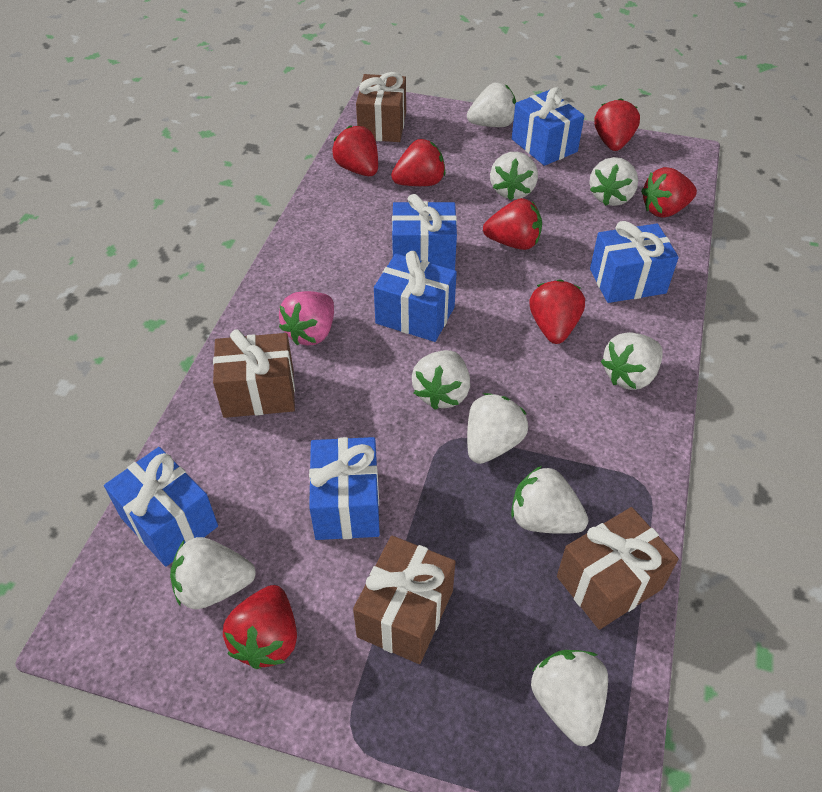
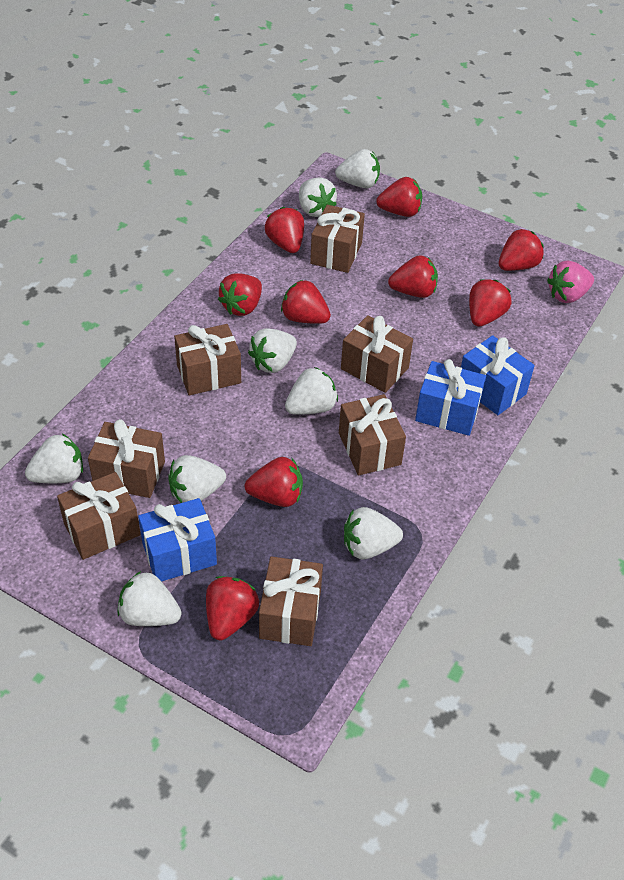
blue gift: 6 -> 3
brown gift: 4 -> 7
red strawberry: 7 -> 9
white strawberry: 9 -> 8

